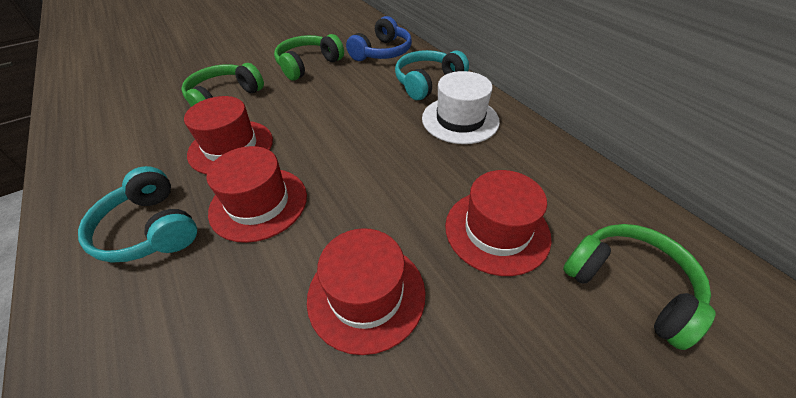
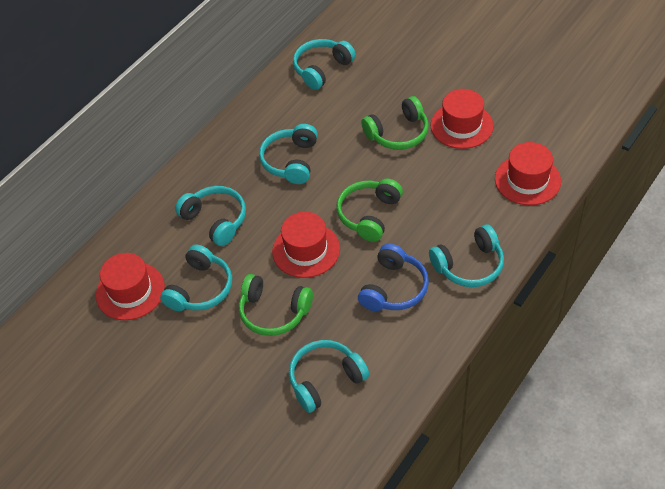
turquoise headphones: 2 -> 6
white hat: 1 -> 0

